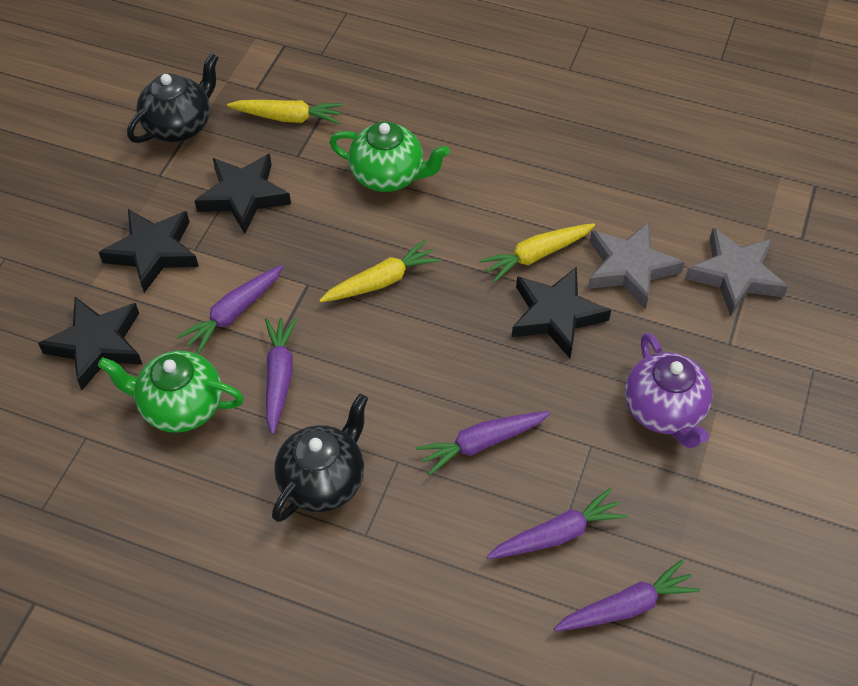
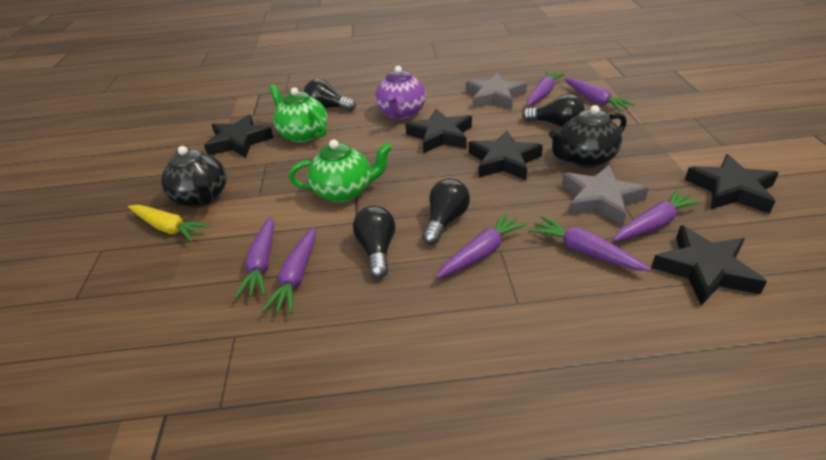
black light bulb: 0 -> 4
black star: 4 -> 5
purple carrot: 5 -> 7
yellow carrot: 3 -> 1

